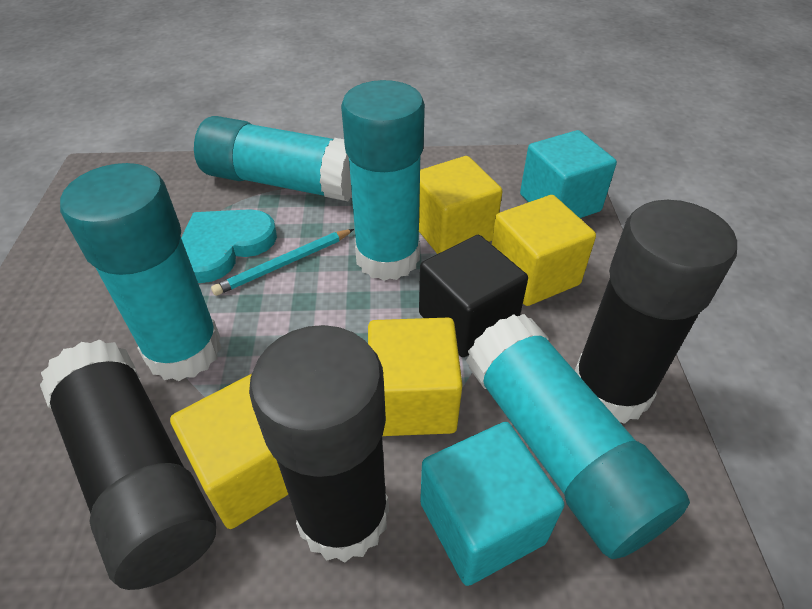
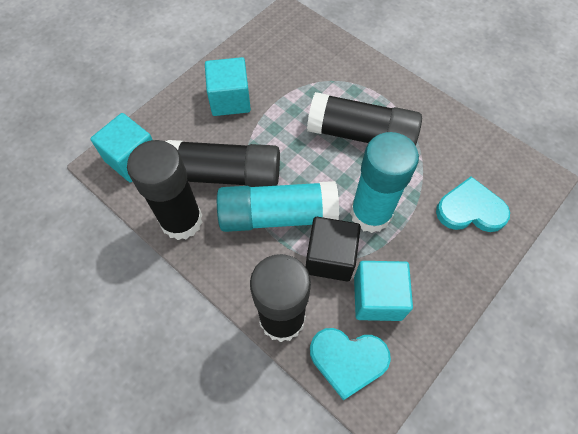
black glue stick: 3 -> 4
turquoise cube: 2 -> 3
turquoise glue stick: 4 -> 2
turquoise heart: 1 -> 2
turquoise pencil: 1 -> 0
yellow cube: 4 -> 0

